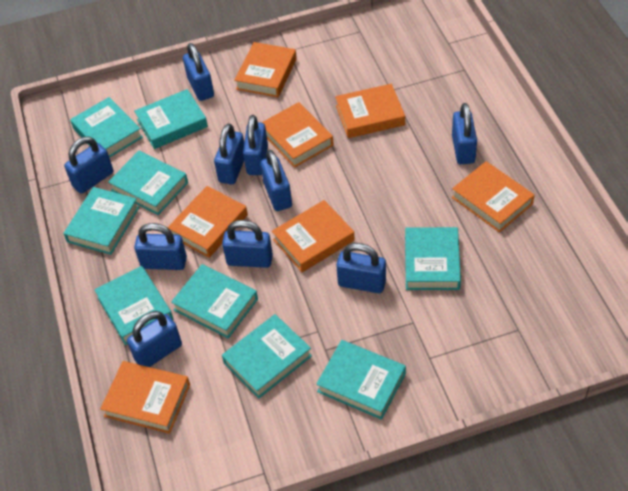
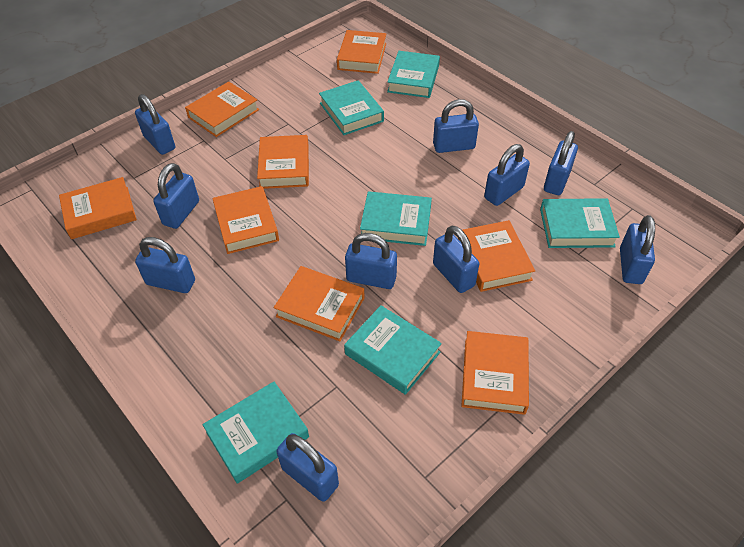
orange book: 7 -> 8
turquoise book: 9 -> 6

